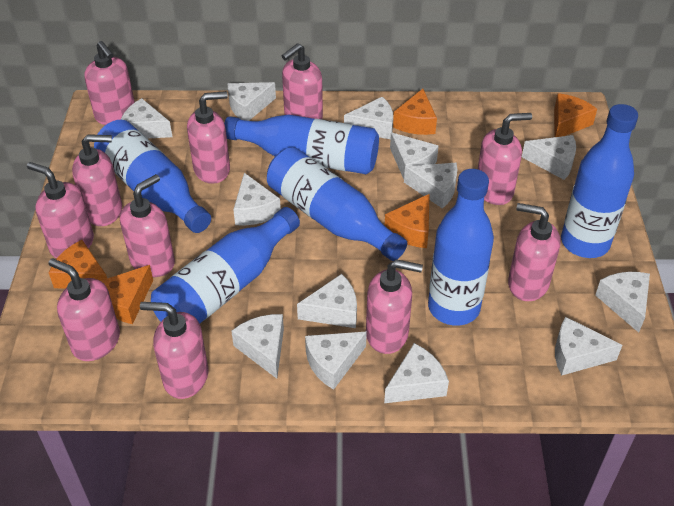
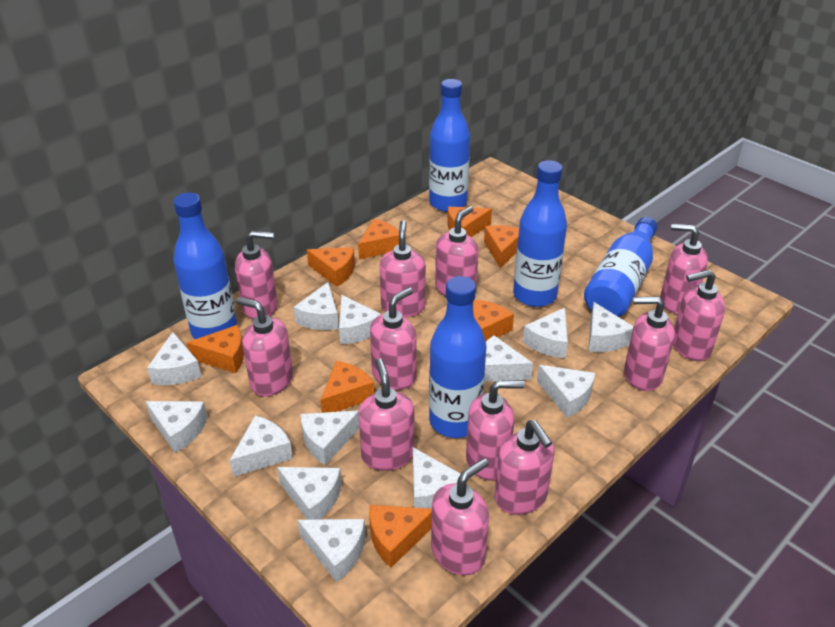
blue bottle: 6 -> 5
orange cheese: 5 -> 8
pink soap dispenser: 11 -> 12

